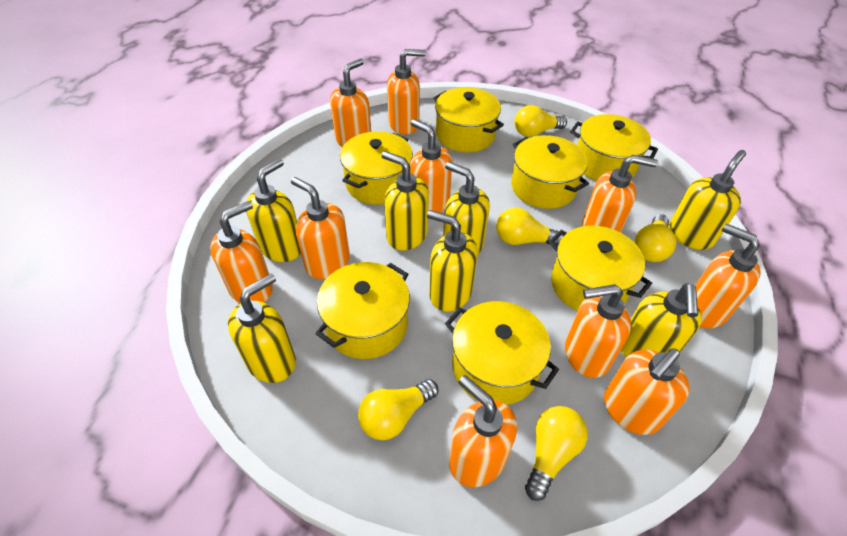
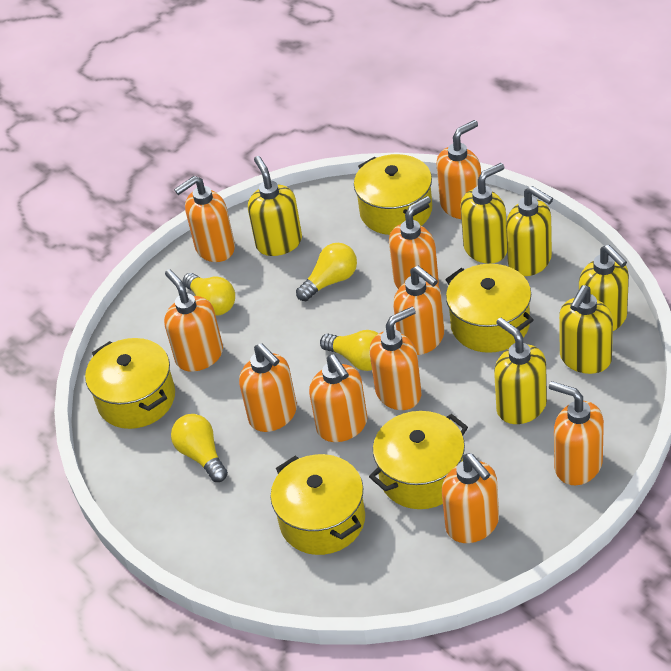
yellow light bulb: 5 -> 4
yellow pot: 7 -> 5
yellow soap dispenser: 7 -> 6

